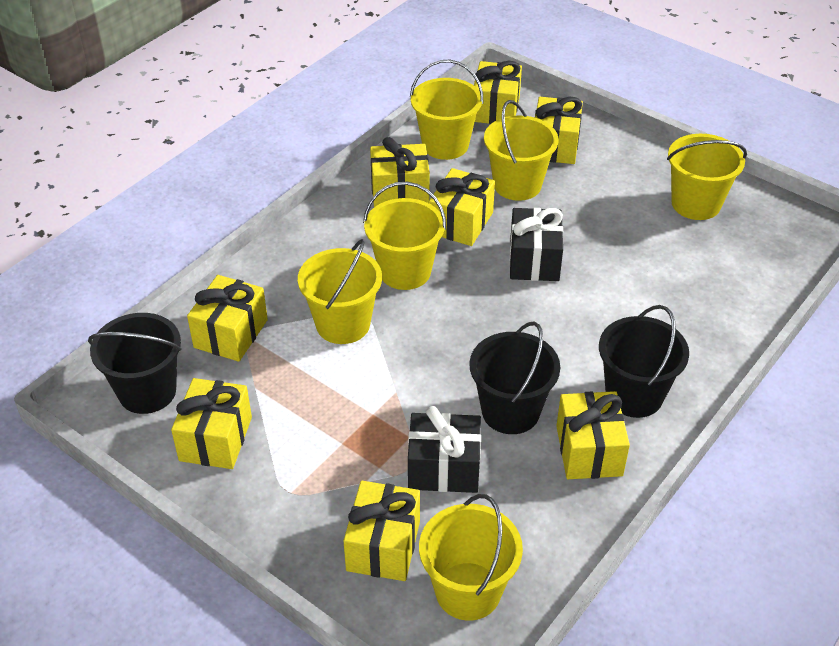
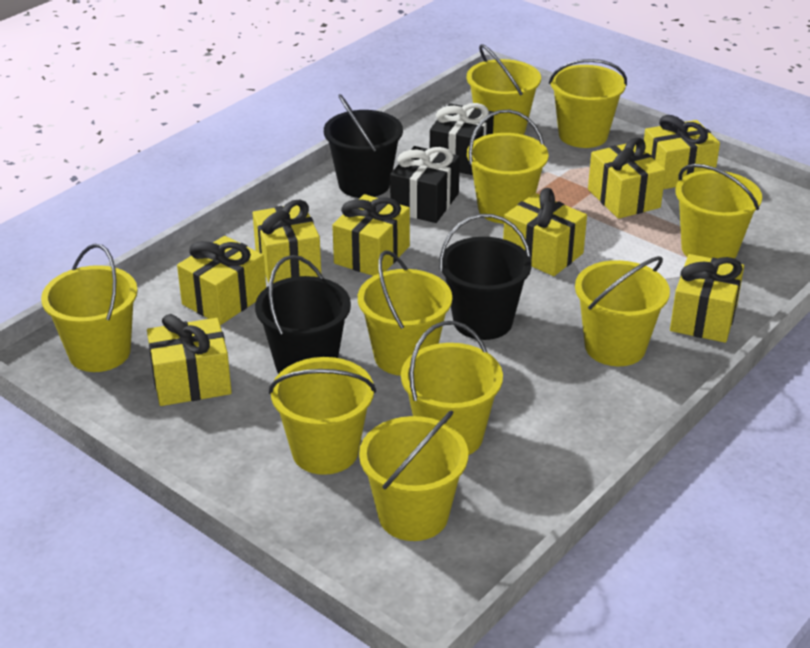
yellow bucket: 6 -> 10

